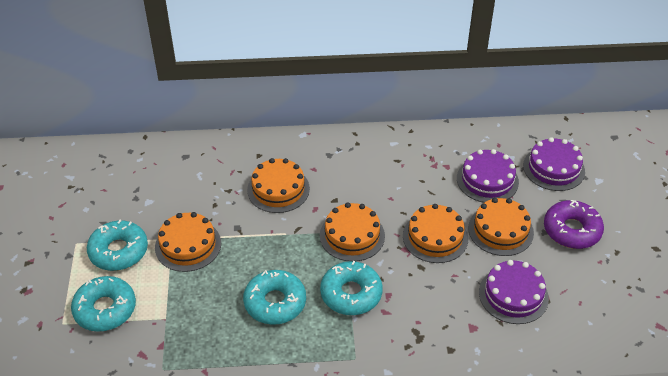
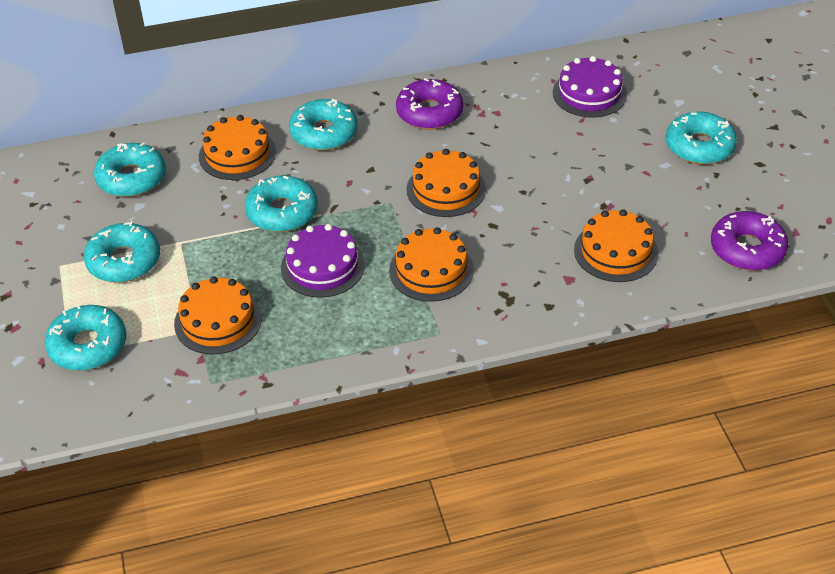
purple cake: 3 -> 2
purple donut: 1 -> 2
turquoise donut: 4 -> 6

